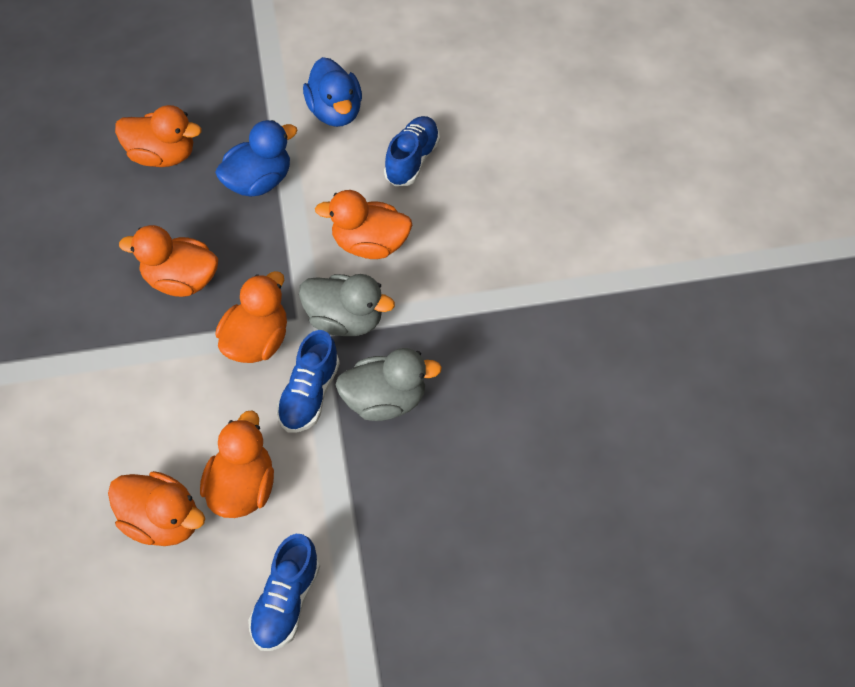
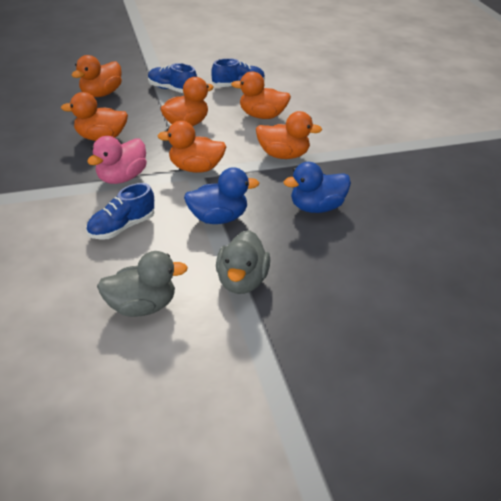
pink duck: 0 -> 1

